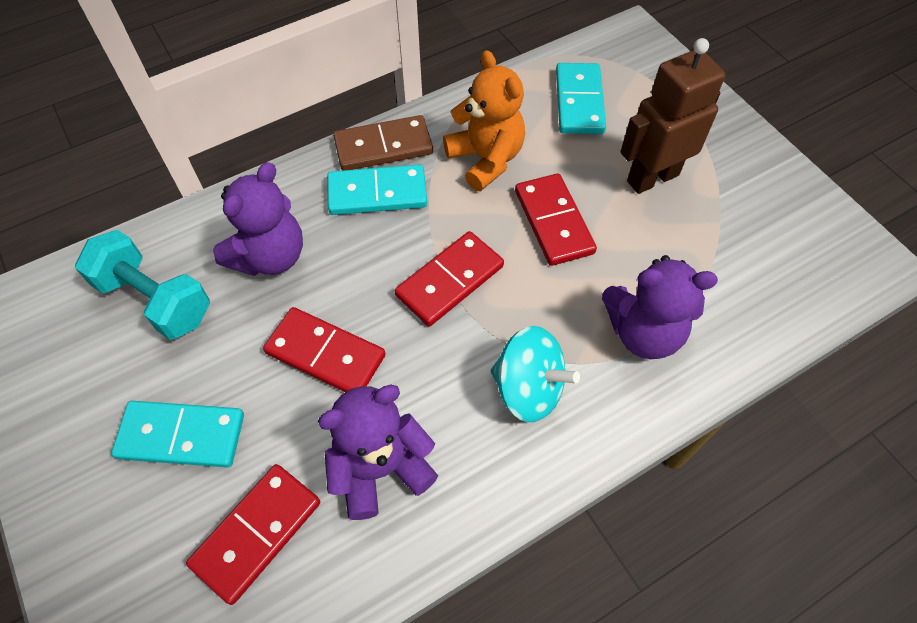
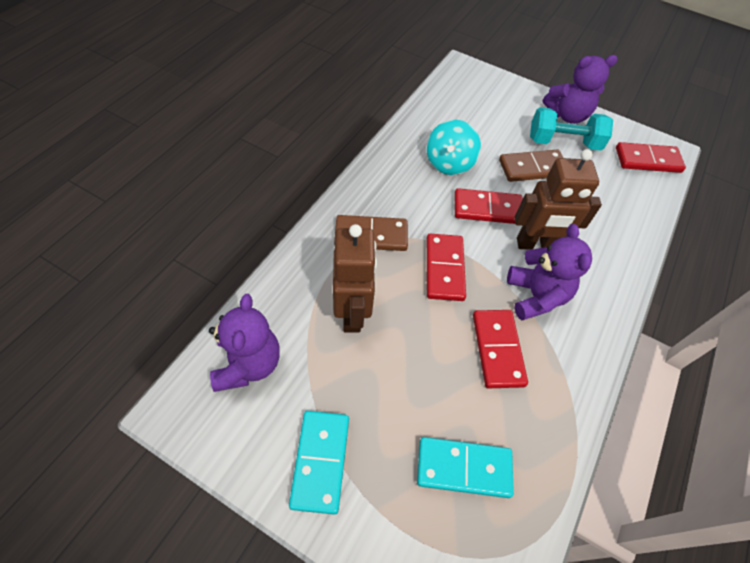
brown domino: 1 -> 2
brown robot: 1 -> 2
orange teddy bear: 1 -> 0
turquoise domino: 3 -> 2

